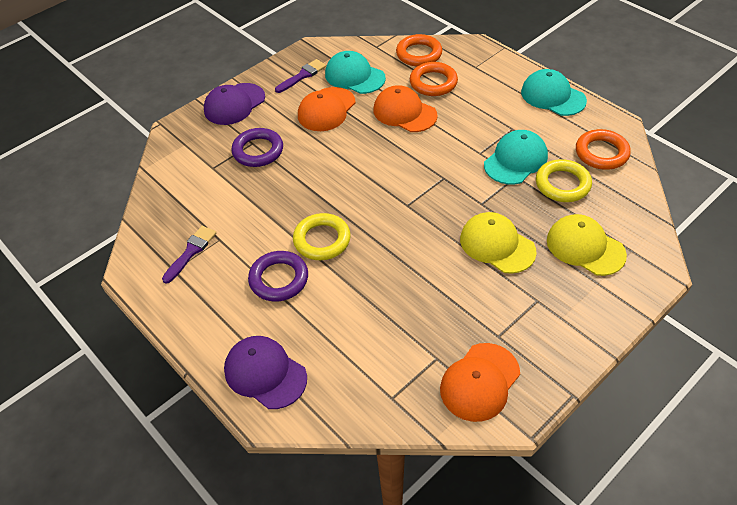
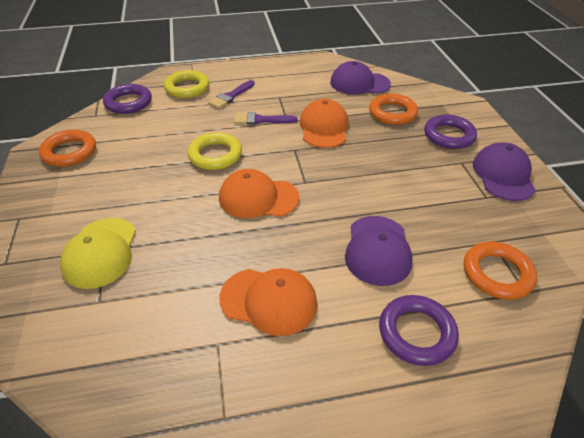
purple cap: 2 -> 3
purple ring: 2 -> 3
turquoise cap: 3 -> 0
yellow cap: 2 -> 1

